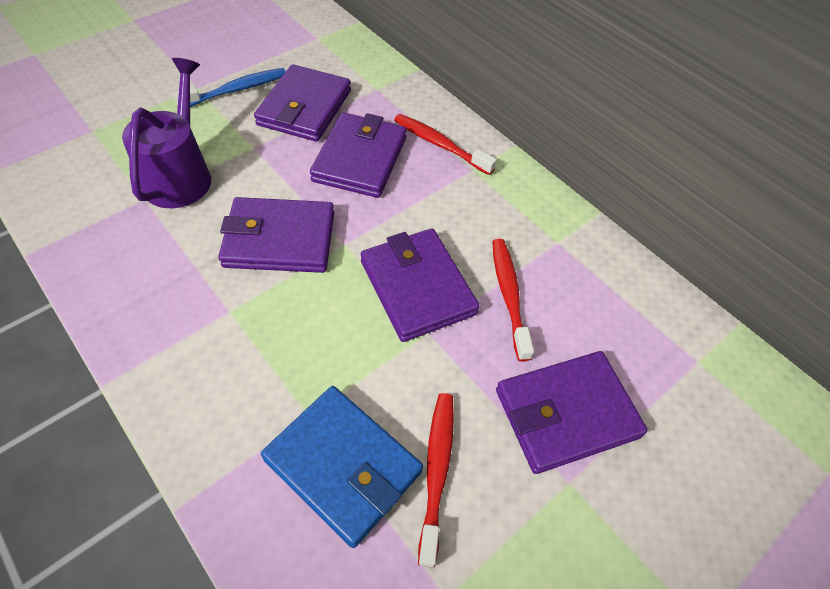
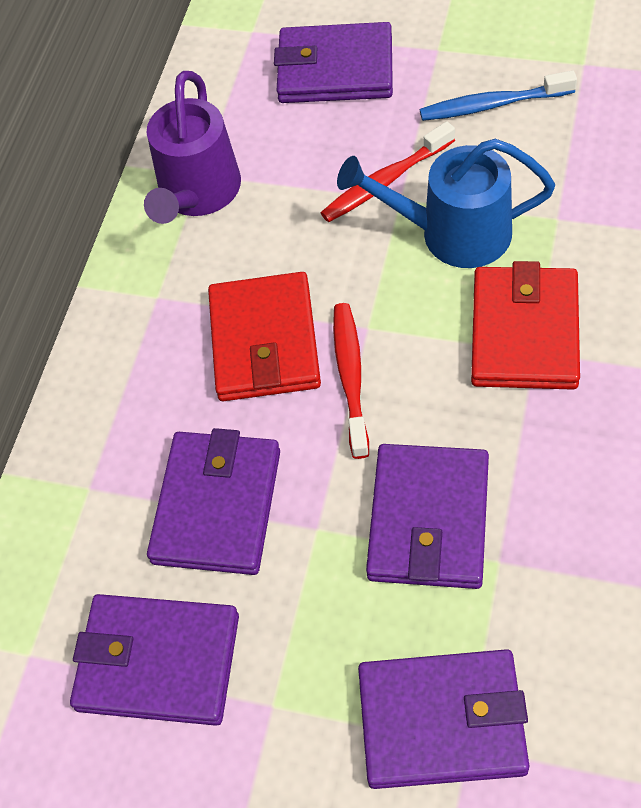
blue wallet: 1 -> 0
blue watering can: 0 -> 1
red toothbrush: 3 -> 2
red wallet: 0 -> 2

